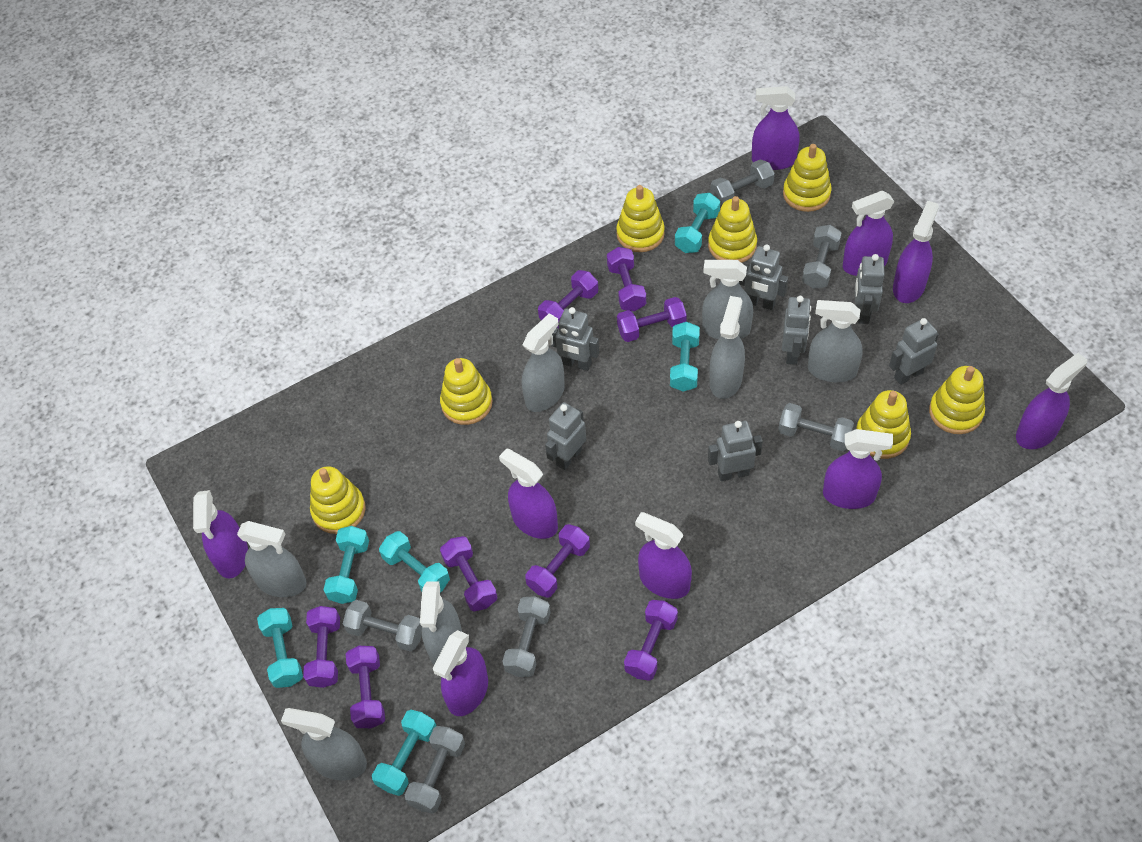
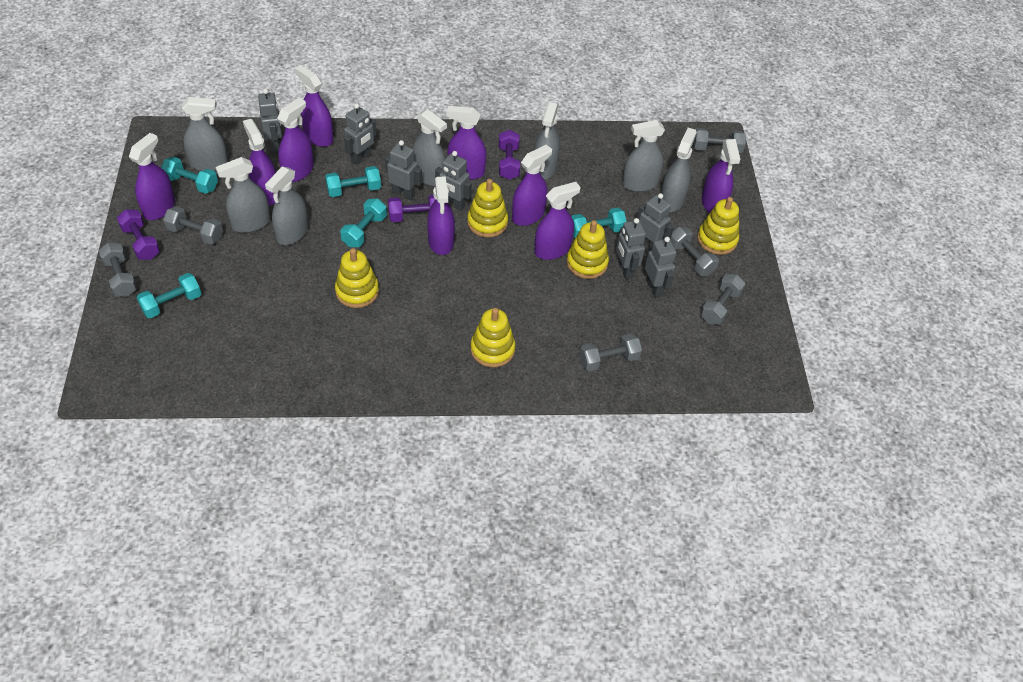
purple dumbbell: 8 -> 3
turquoise dumbbell: 6 -> 5
yellow stacking toy: 7 -> 5

